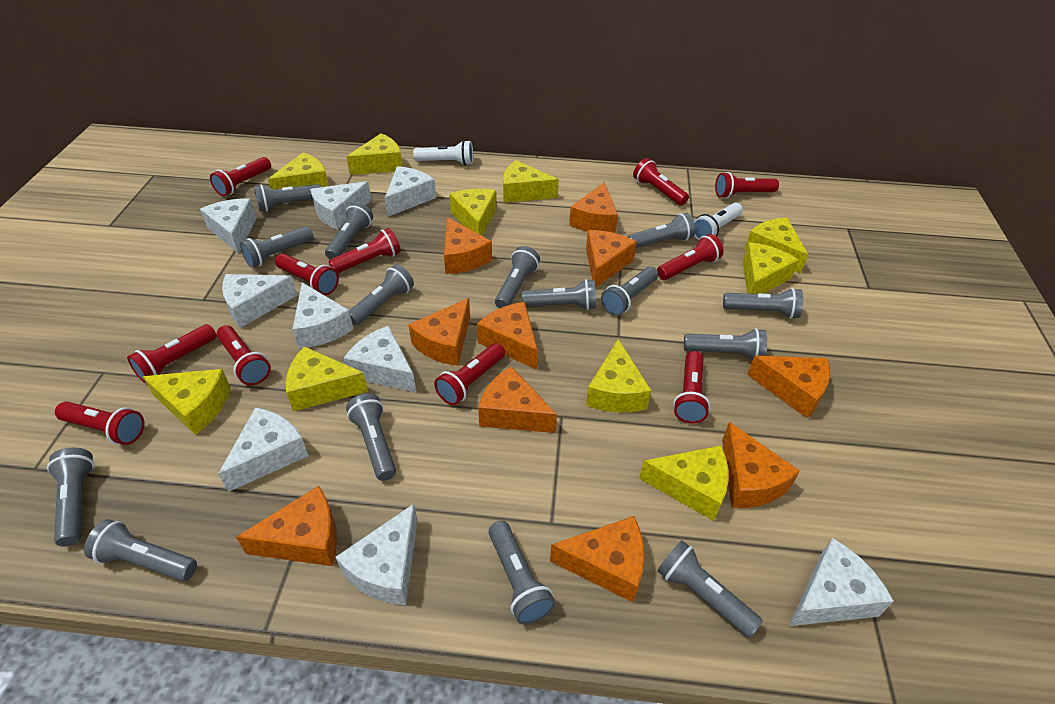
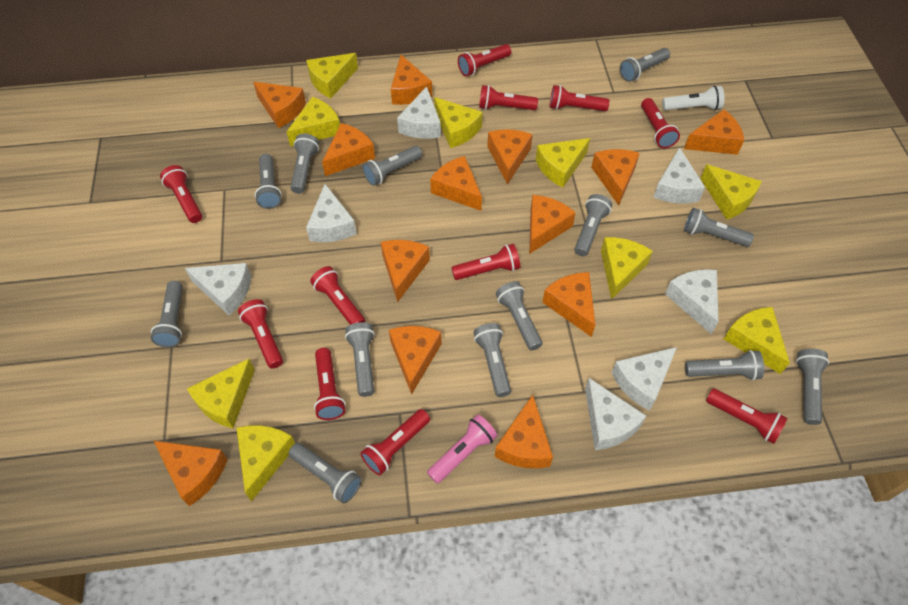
grey flashlight: 15 -> 13
orange cheese: 10 -> 13
pink flashlight: 0 -> 1
white cheese: 9 -> 7
white flashlight: 2 -> 1
yellow cheese: 10 -> 9

